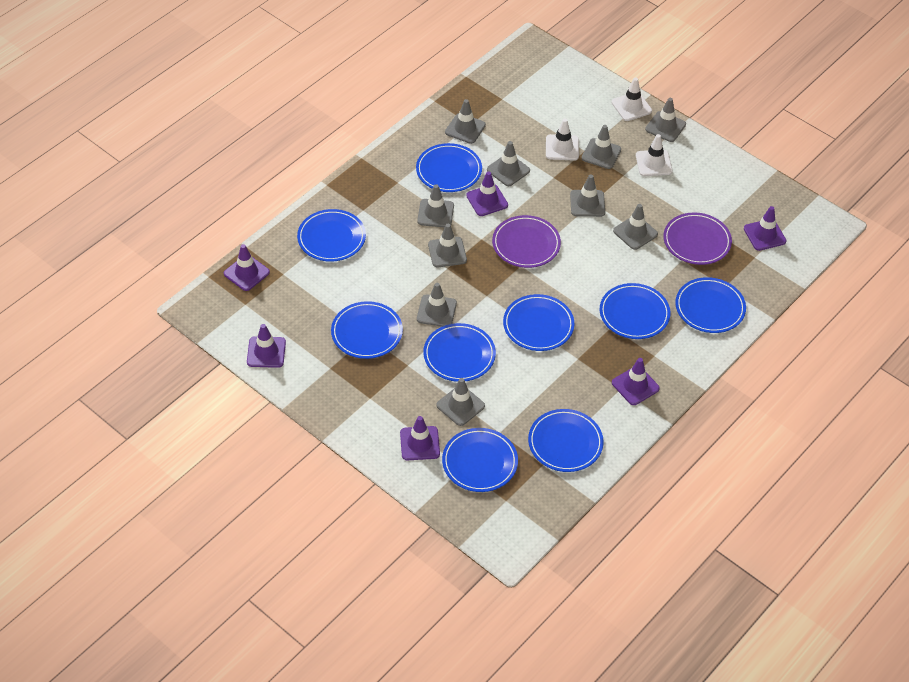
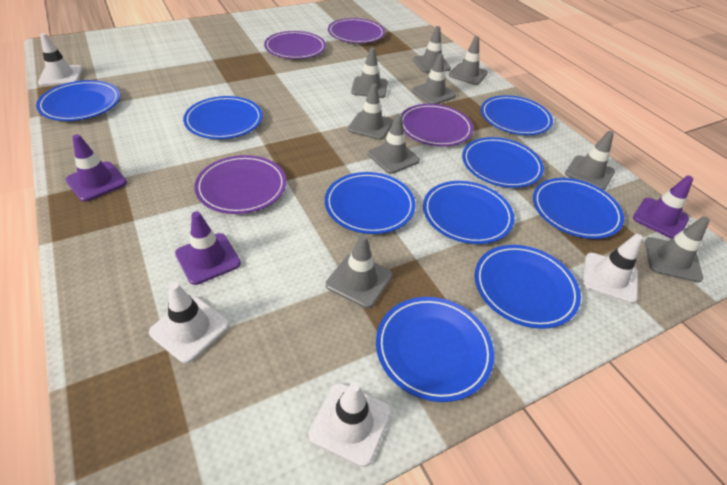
grey traffic cone: 10 -> 9
purple plate: 2 -> 4
purple traffic cone: 6 -> 3
white traffic cone: 3 -> 4

